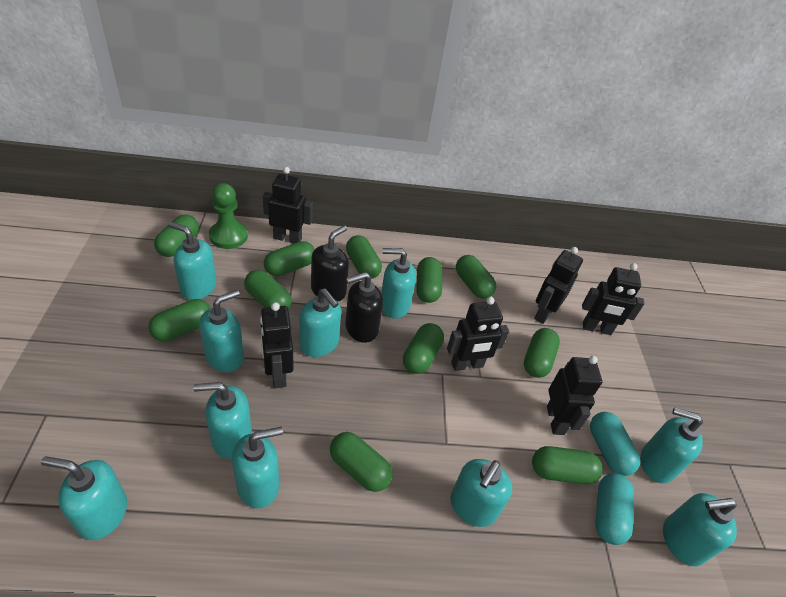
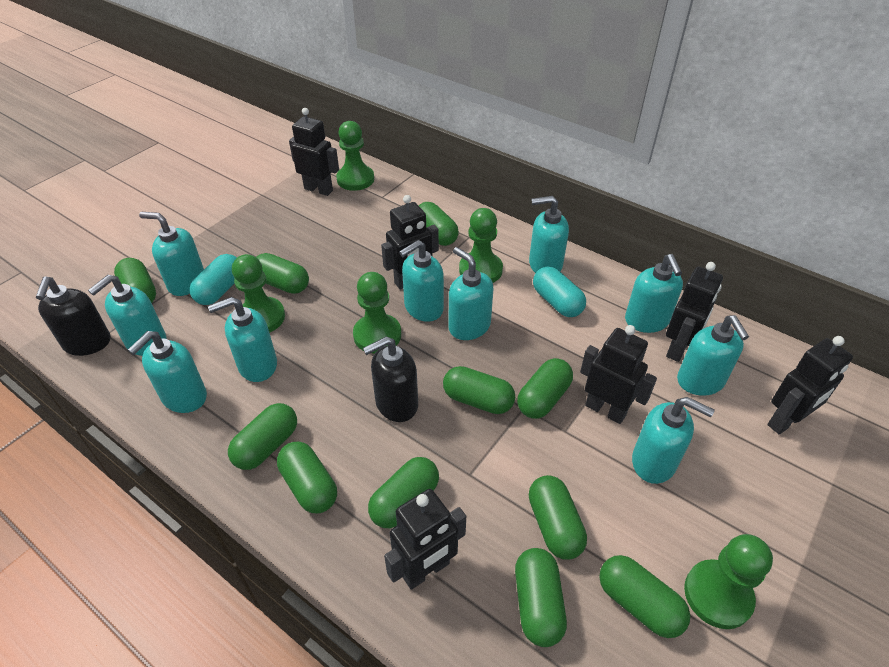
green pawn: 1 -> 5

